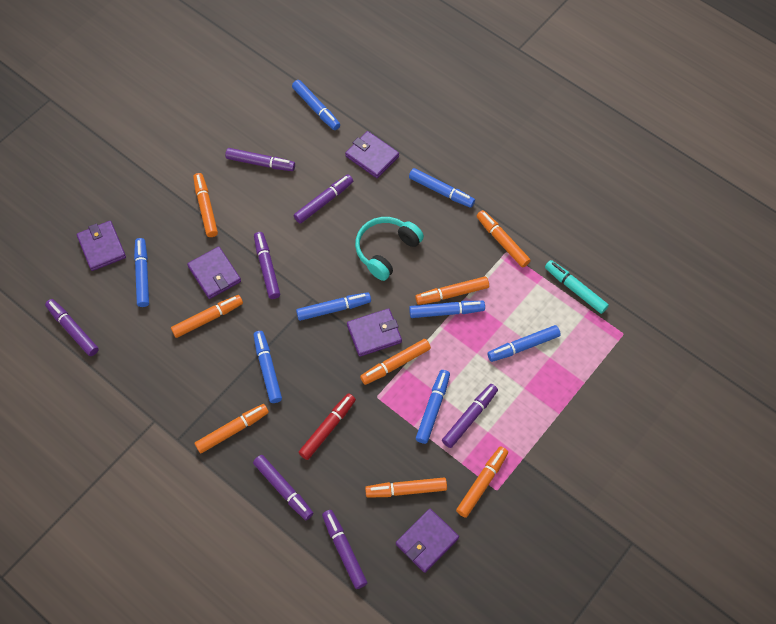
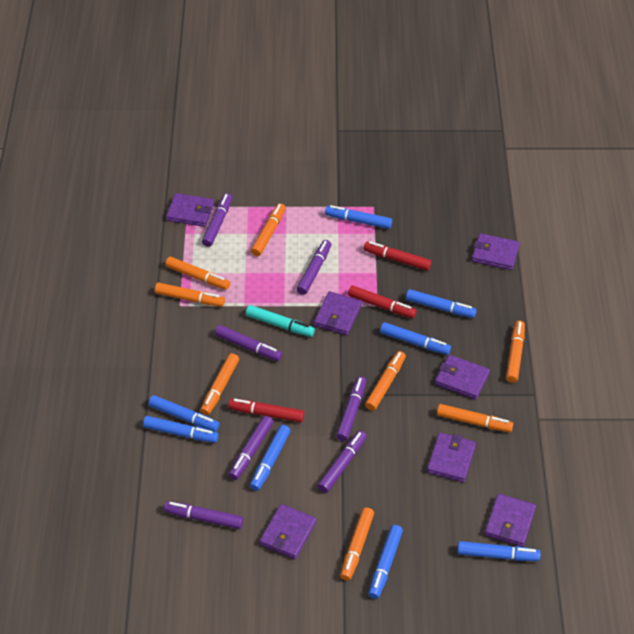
purple wallet: 5 -> 7
red marker: 1 -> 3
turquoise headphones: 1 -> 0

